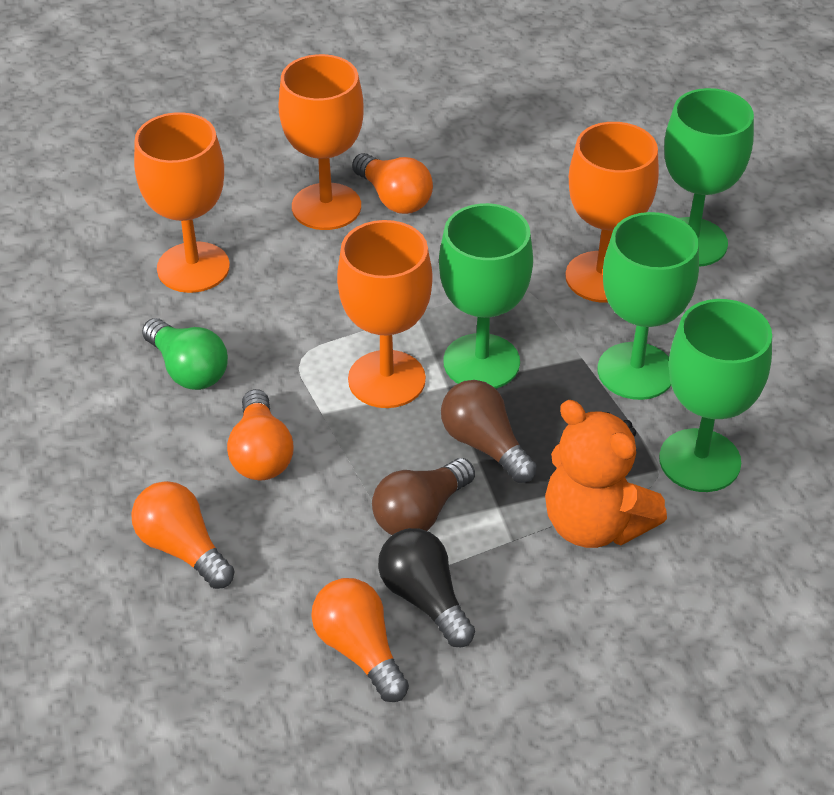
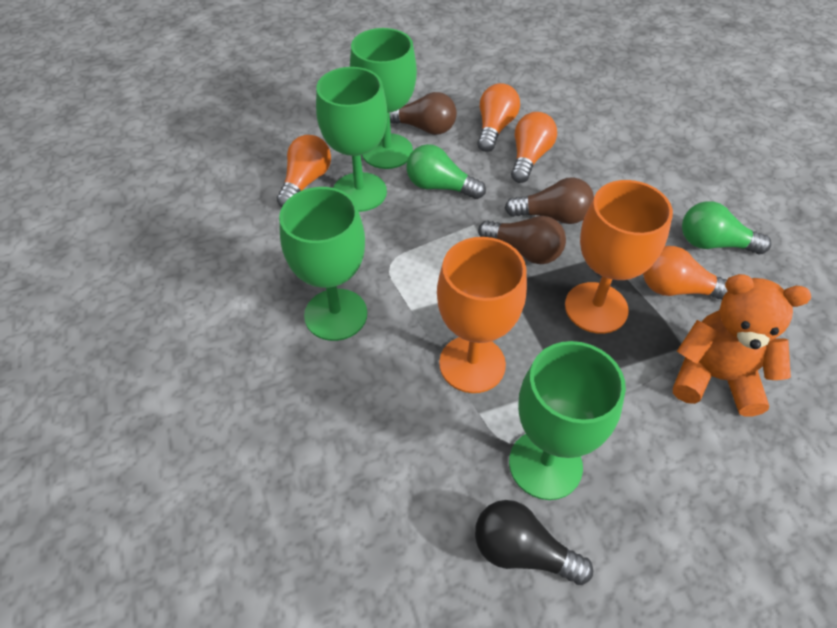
brown light bulb: 2 -> 3
green light bulb: 1 -> 2
orange goblet: 4 -> 2

